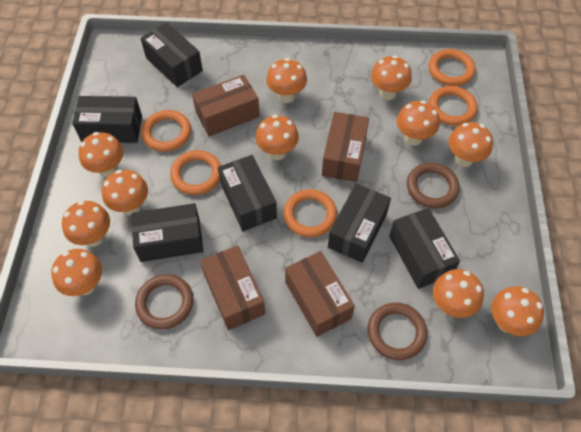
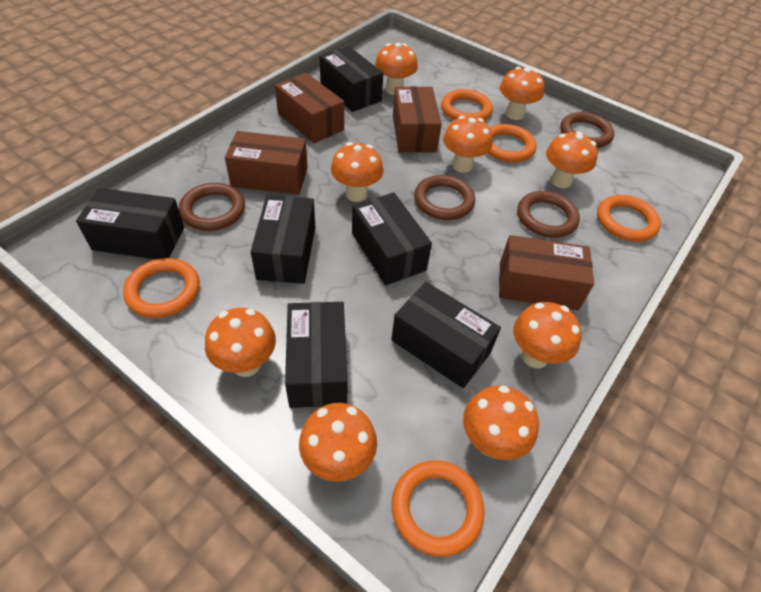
brown ring: 3 -> 4
orange mushroom: 11 -> 9

